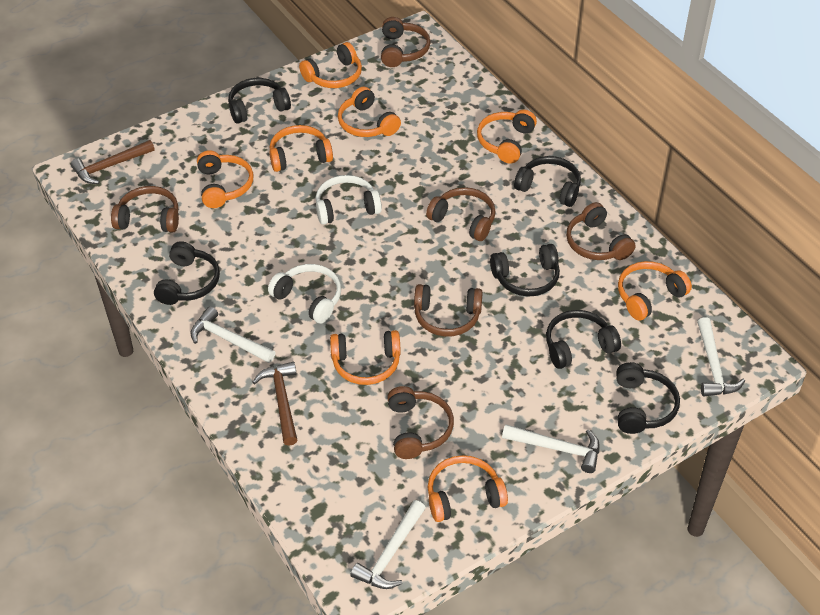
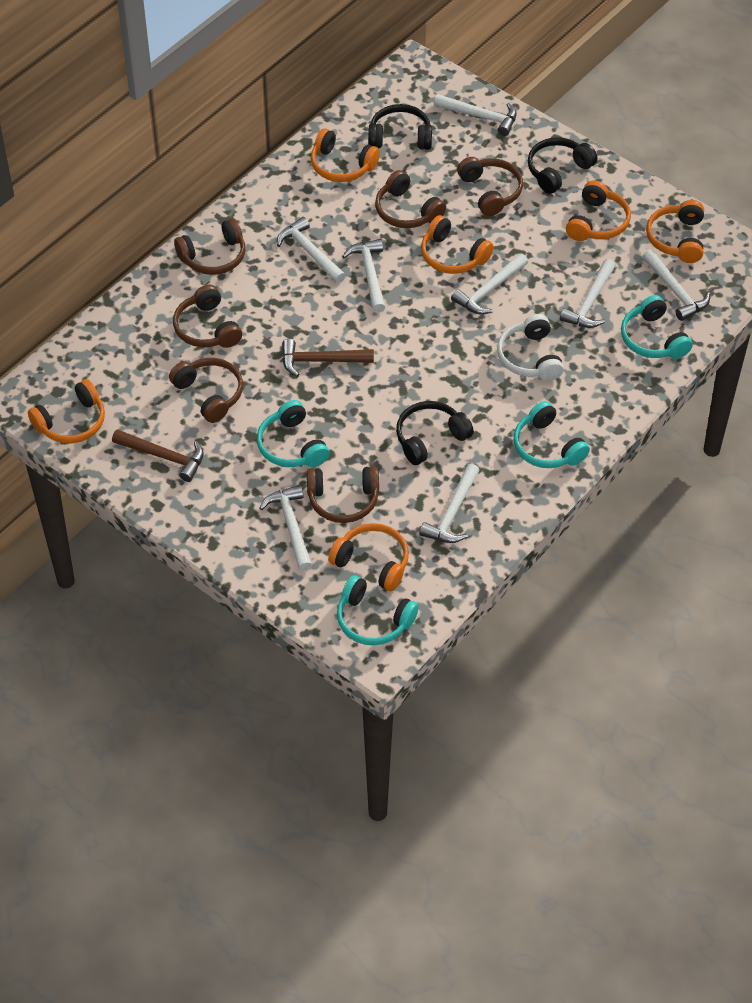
black headphones: 6 -> 3
orange headphones: 8 -> 6
turquoise headphones: 0 -> 4
white hammer: 4 -> 8
white headphones: 2 -> 1

